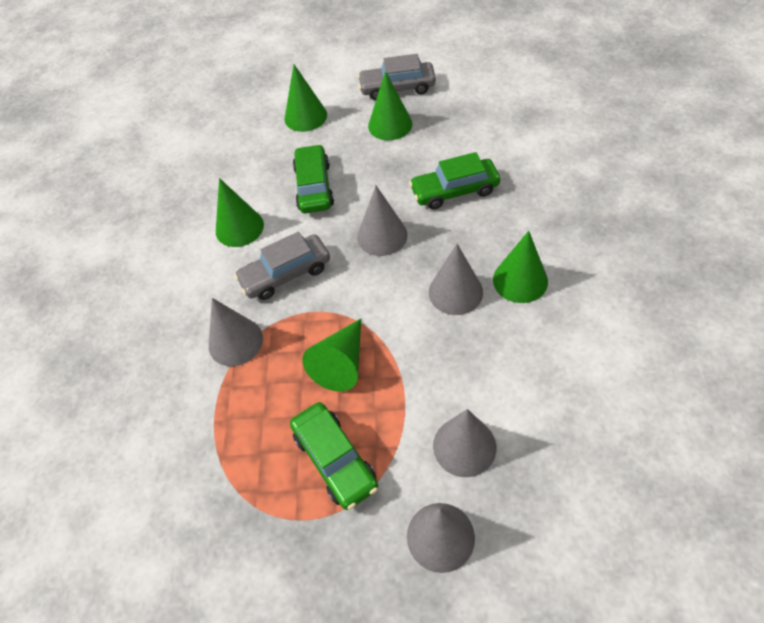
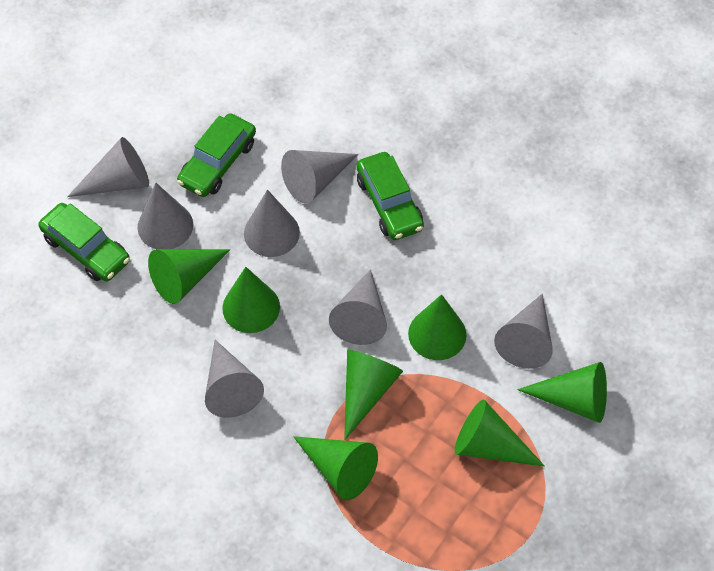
green cone: 5 -> 7
grey car: 2 -> 0
grey cone: 5 -> 7

